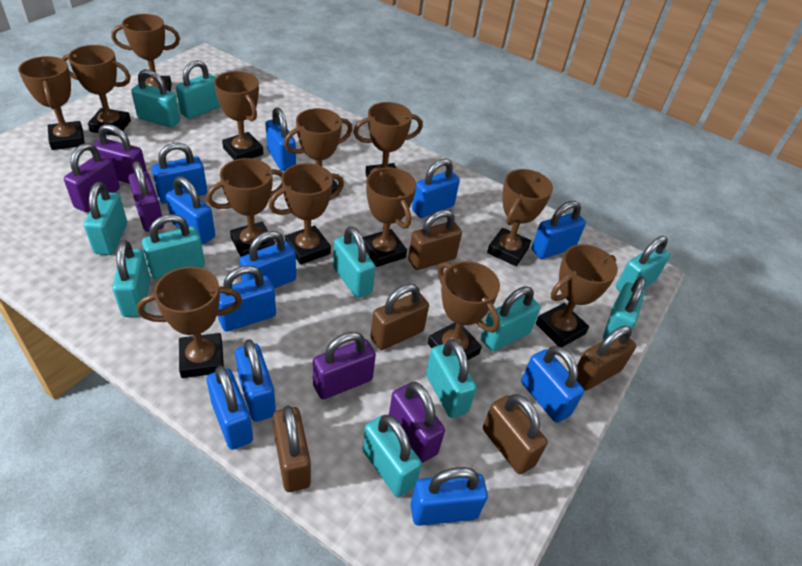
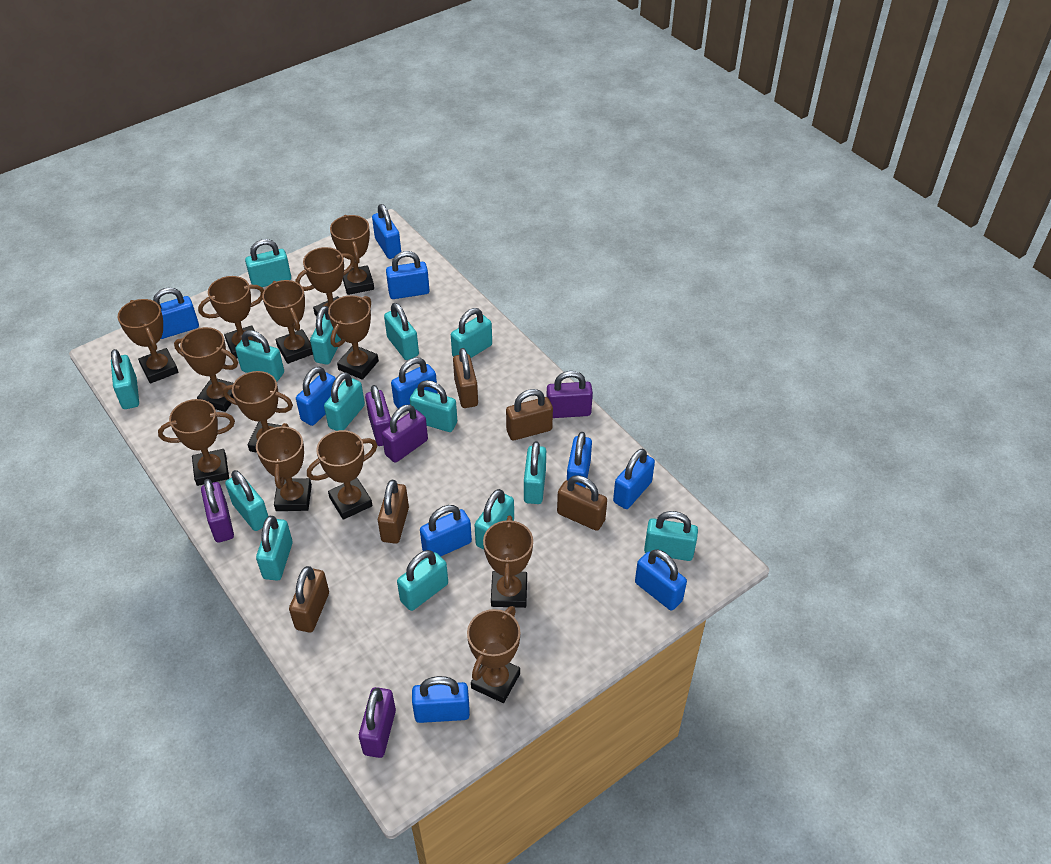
blue padlock: 11 -> 10
turquoise padlock: 11 -> 14

